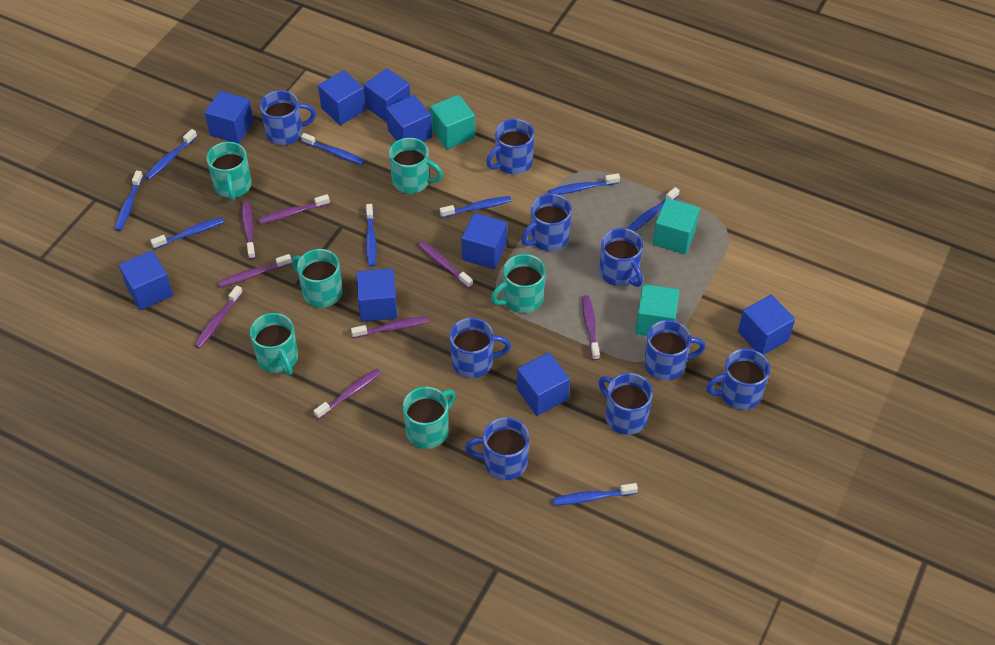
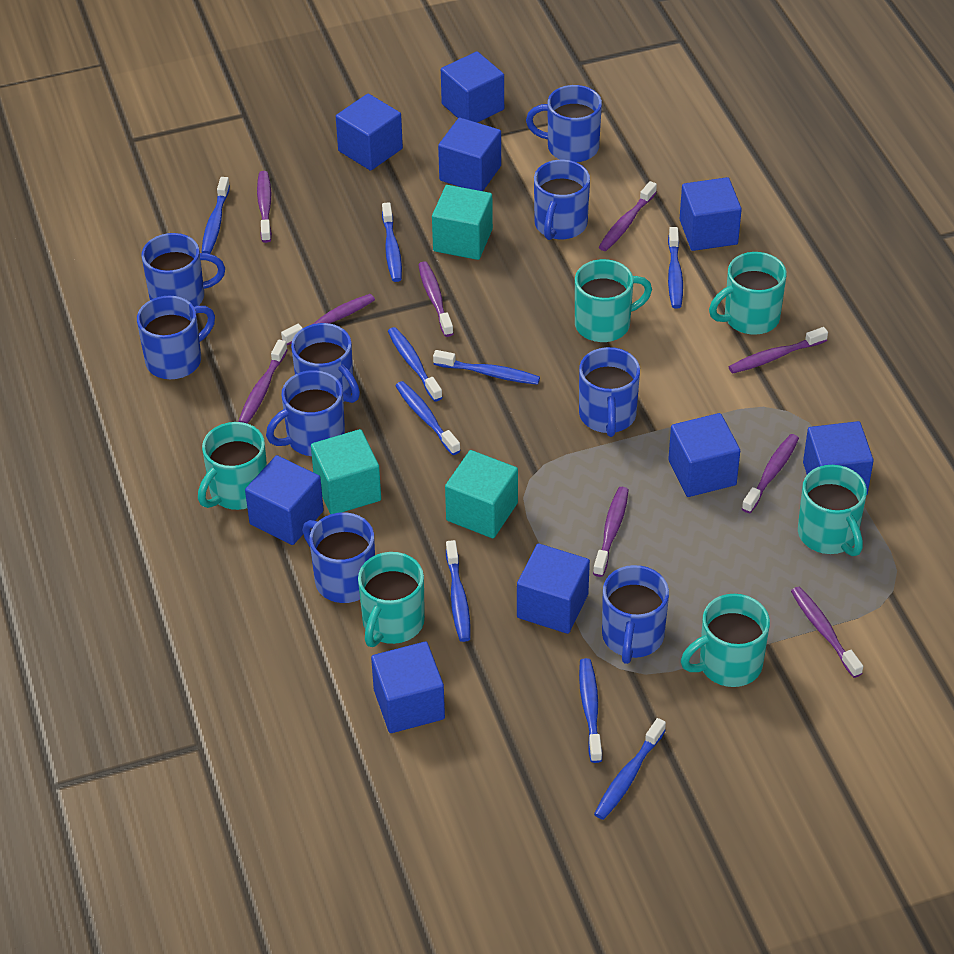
purple toothbrush: 8 -> 9

